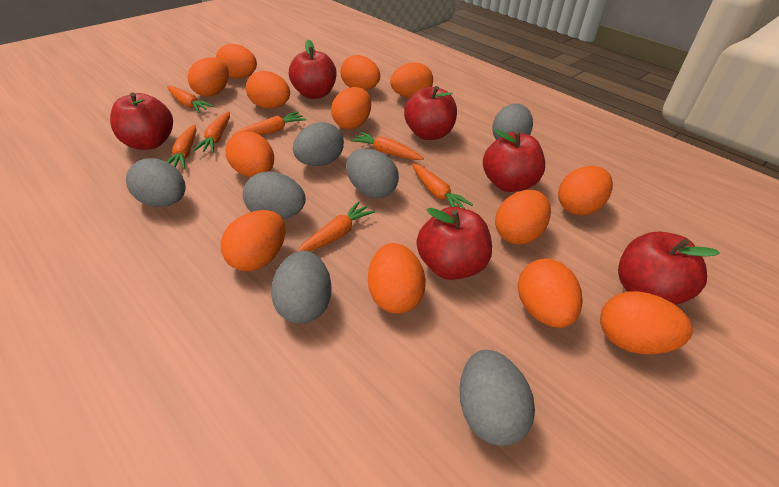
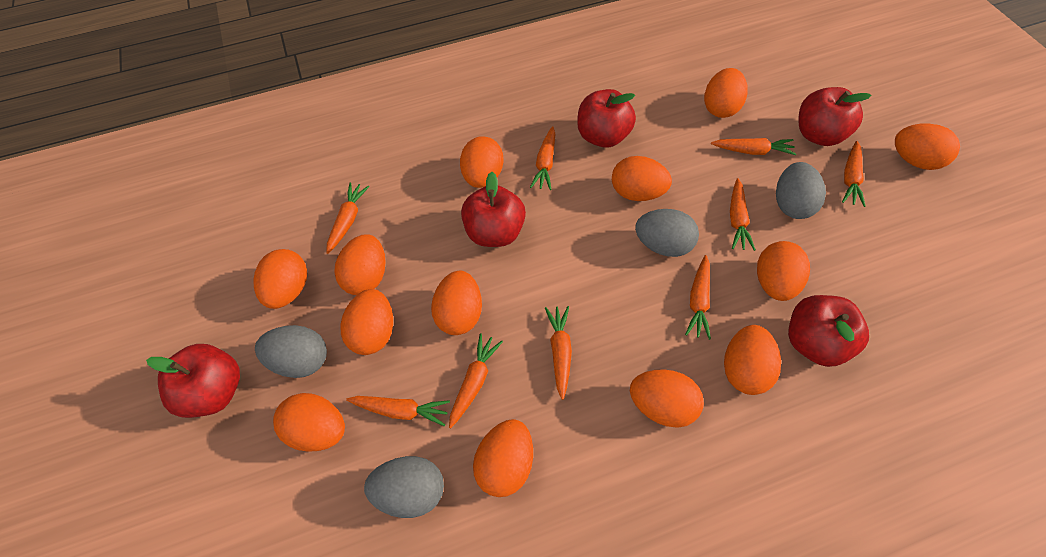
grey egg: 7 -> 4
orange carrot: 7 -> 9
red apple: 6 -> 5

